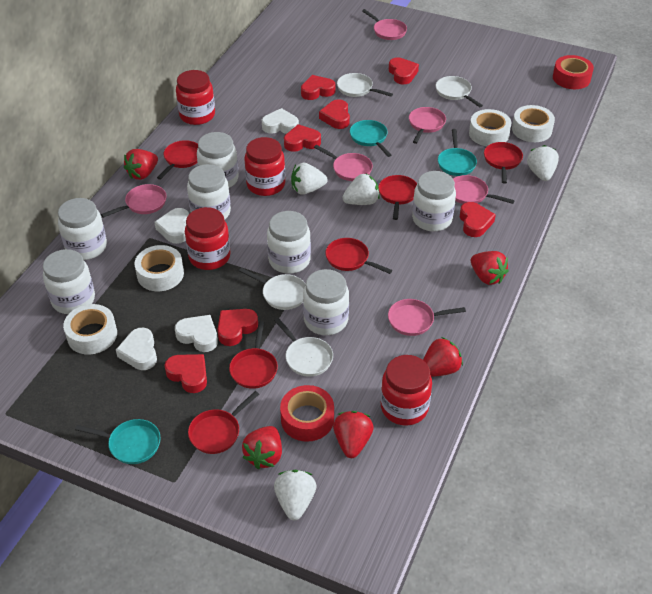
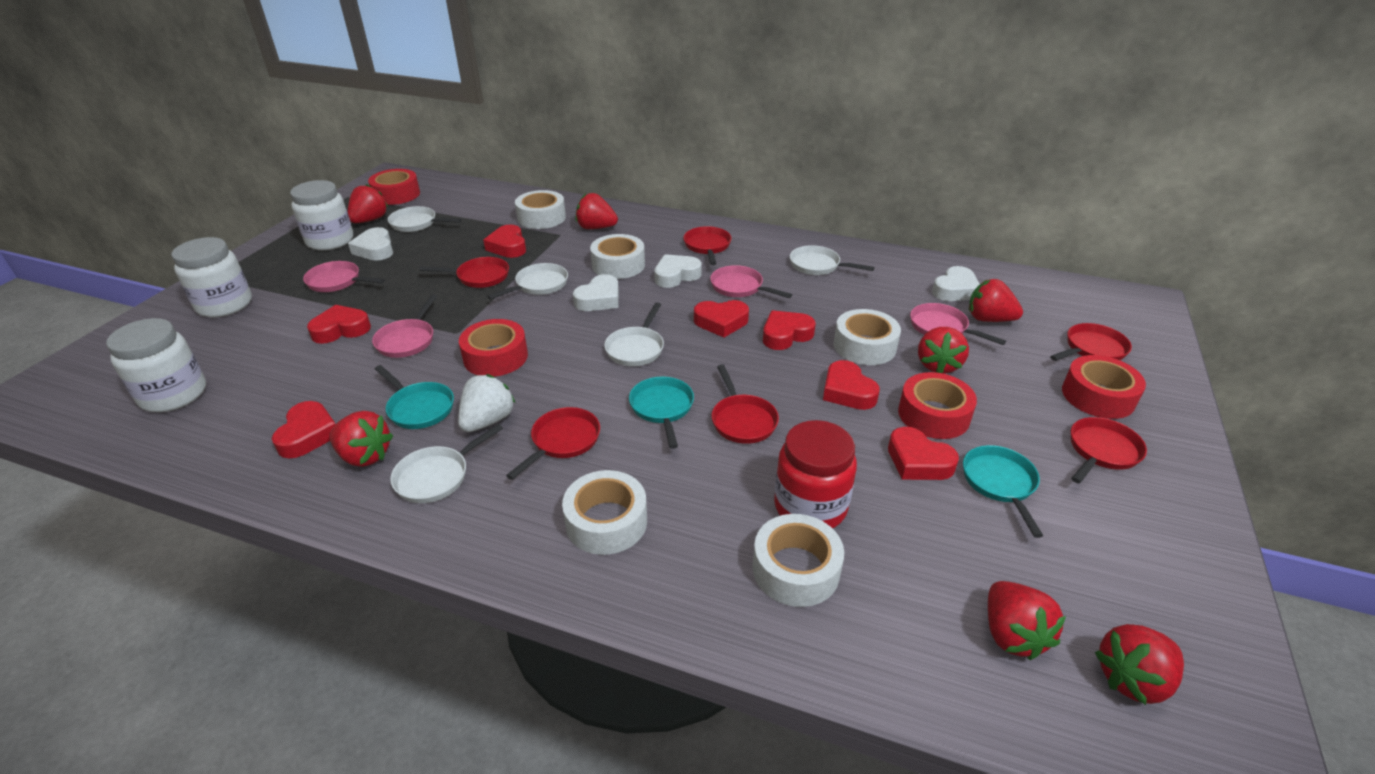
pink pan: 6 -> 4
red jar: 4 -> 1
red strawberry: 5 -> 7
red tape: 2 -> 4
white jar: 7 -> 3
white pan: 4 -> 5
white strawberry: 4 -> 1
white tape: 4 -> 5

